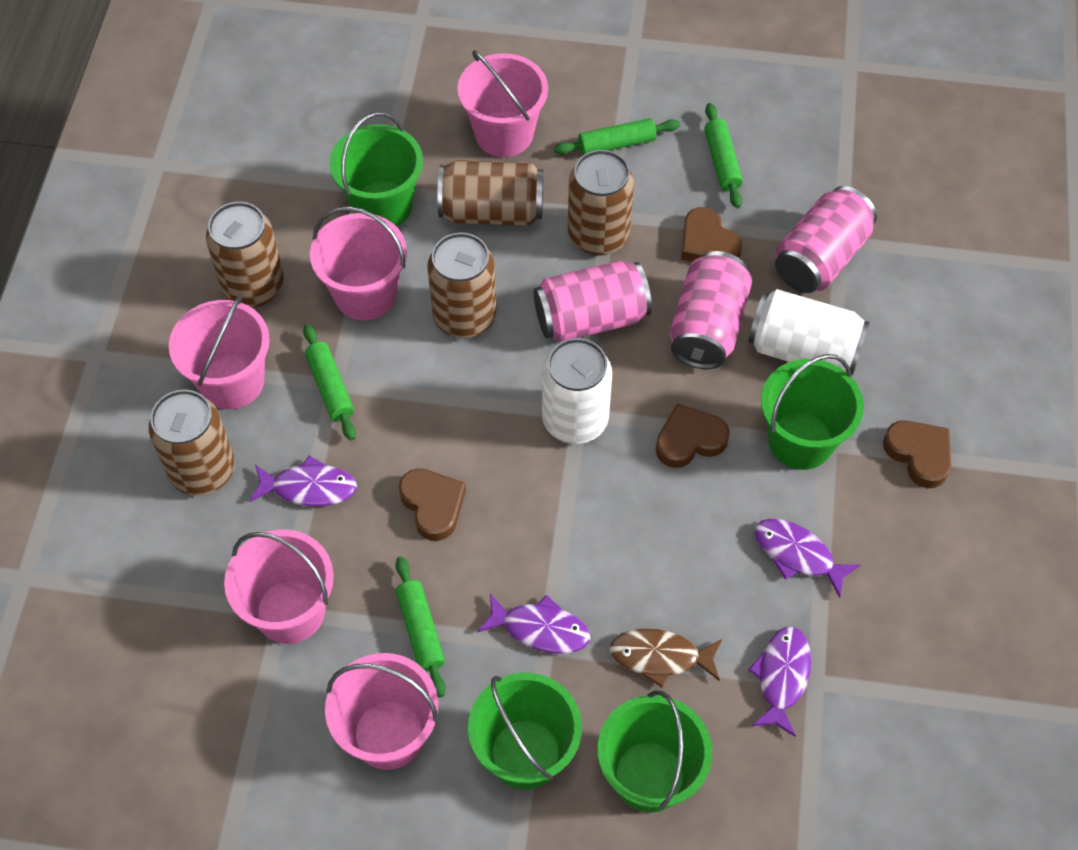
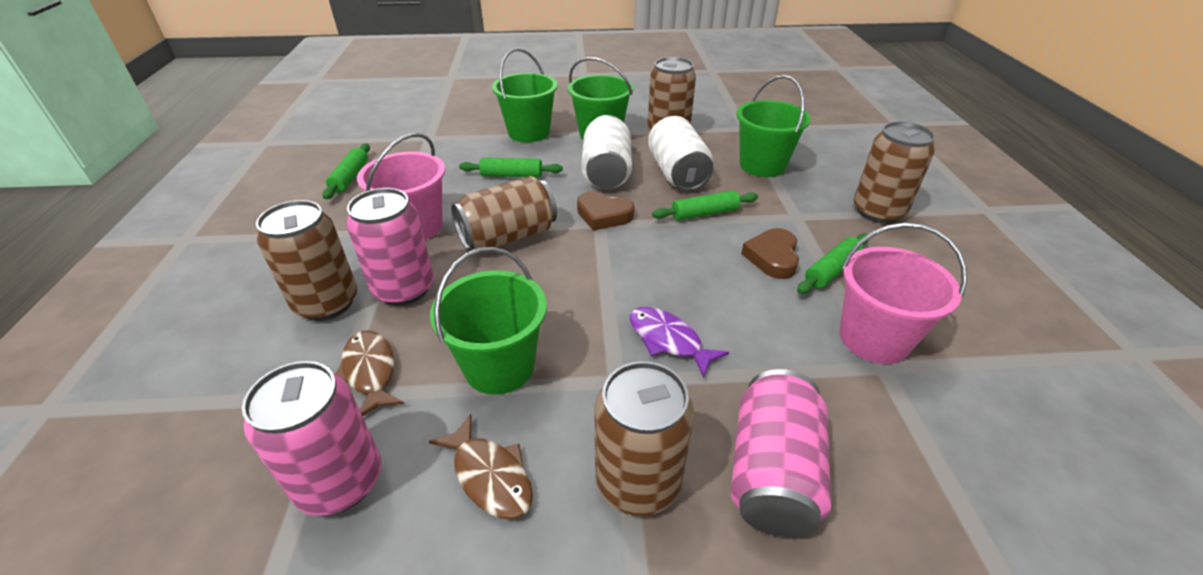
brown fish: 1 -> 2
brown heart: 4 -> 2
pink bucket: 5 -> 2
purple fish: 4 -> 1

